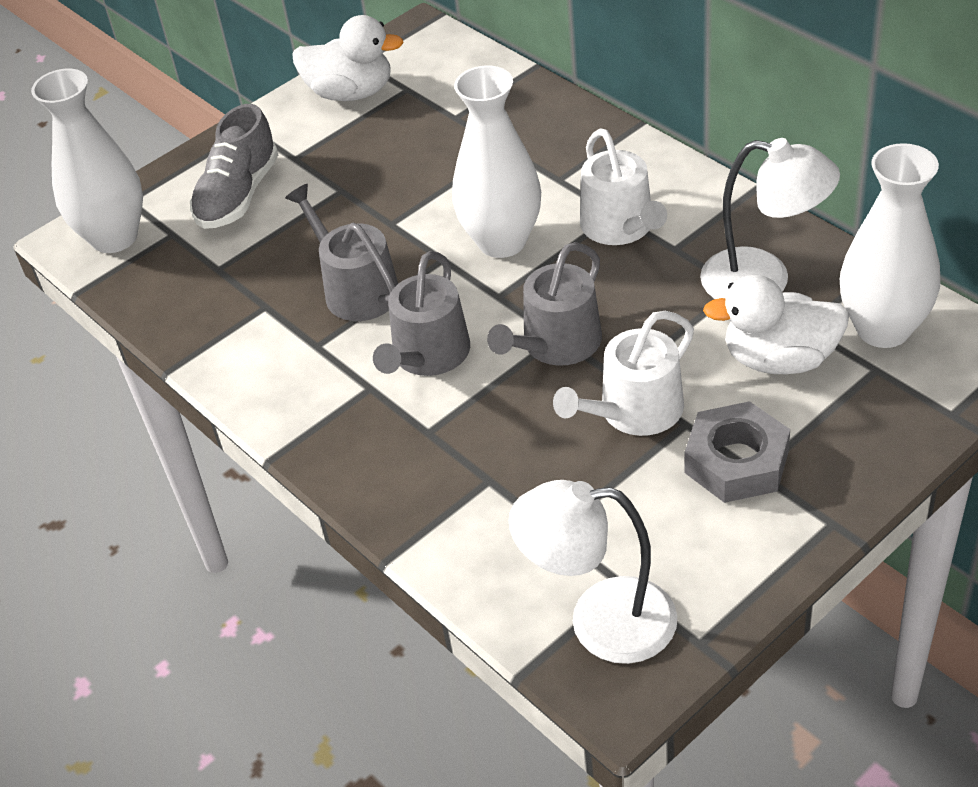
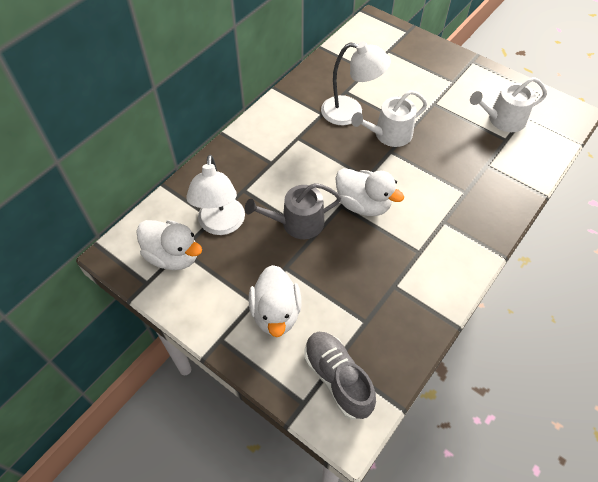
grey nut: 1 -> 0
grey watering can: 3 -> 1
white duck: 2 -> 3
white vase: 3 -> 0

